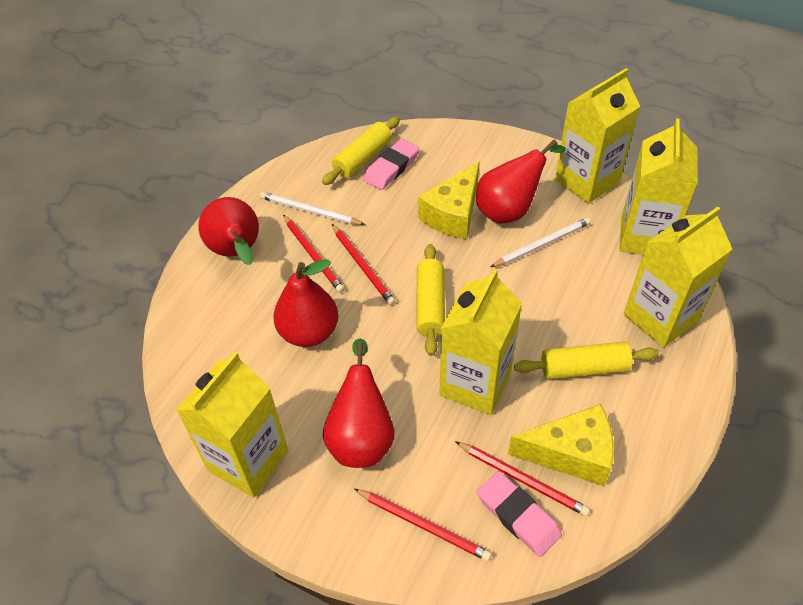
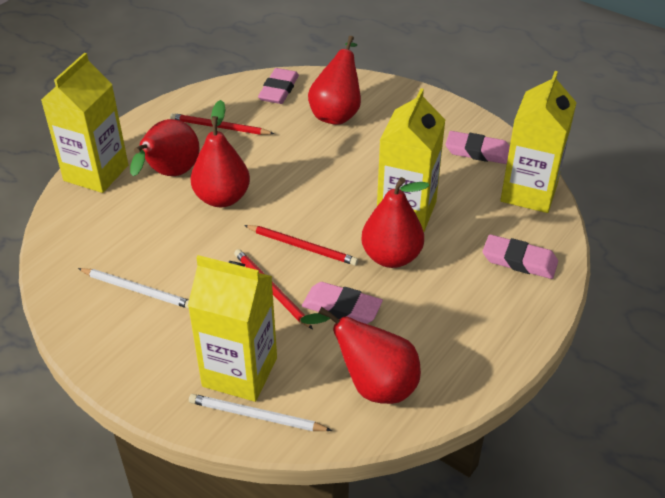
pink eraser: 2 -> 4
red pear: 4 -> 5
red pencil: 4 -> 3
yellow carton: 5 -> 4
yellow cheese: 2 -> 0
yellow rolling pin: 3 -> 0

